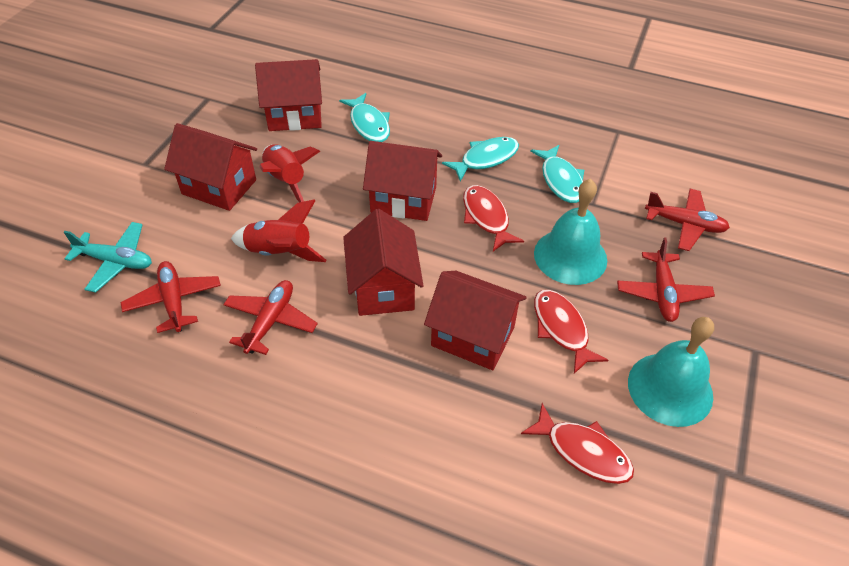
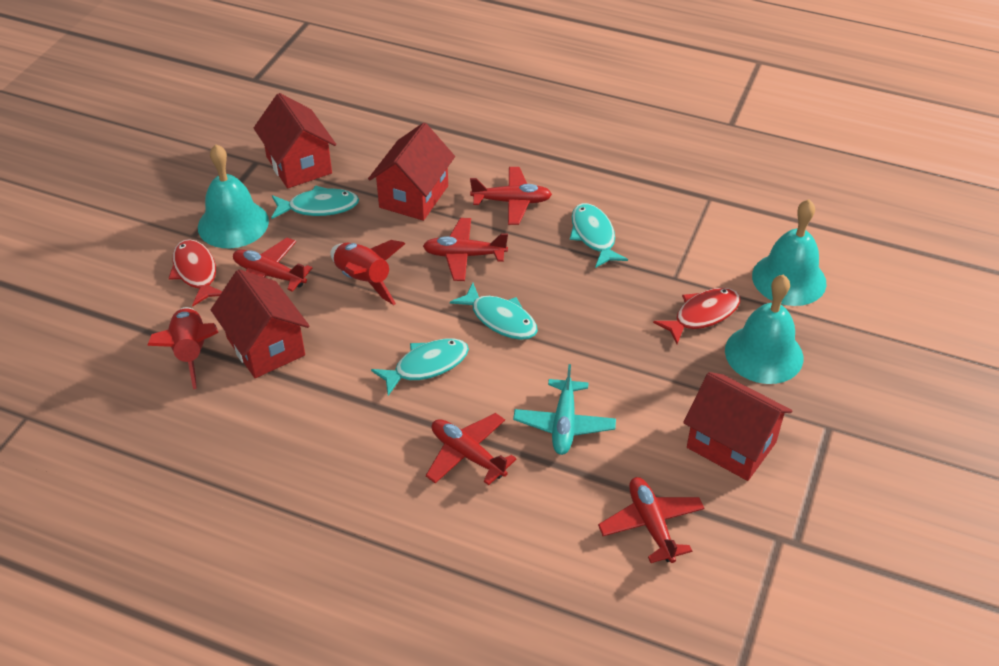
red fish: 3 -> 2
red house: 5 -> 4
red plane: 4 -> 5
turquoise bell: 2 -> 3
turquoise fish: 3 -> 4

